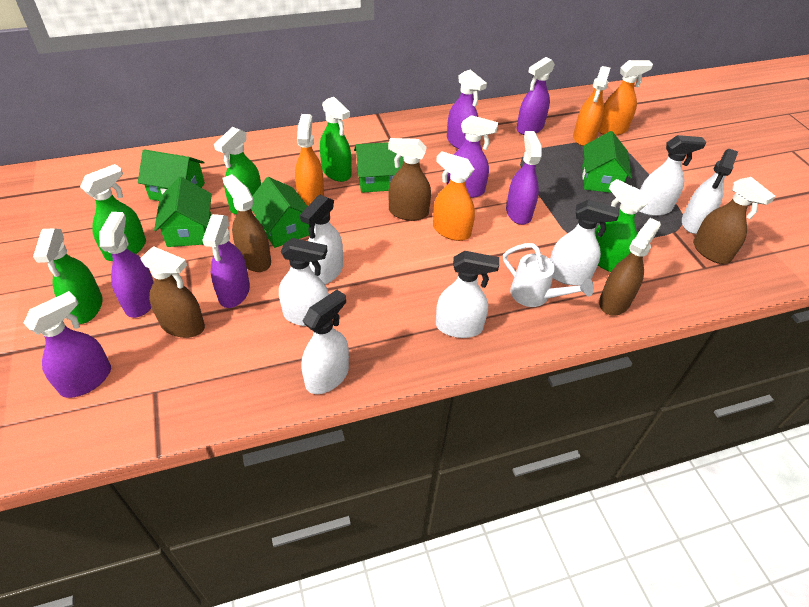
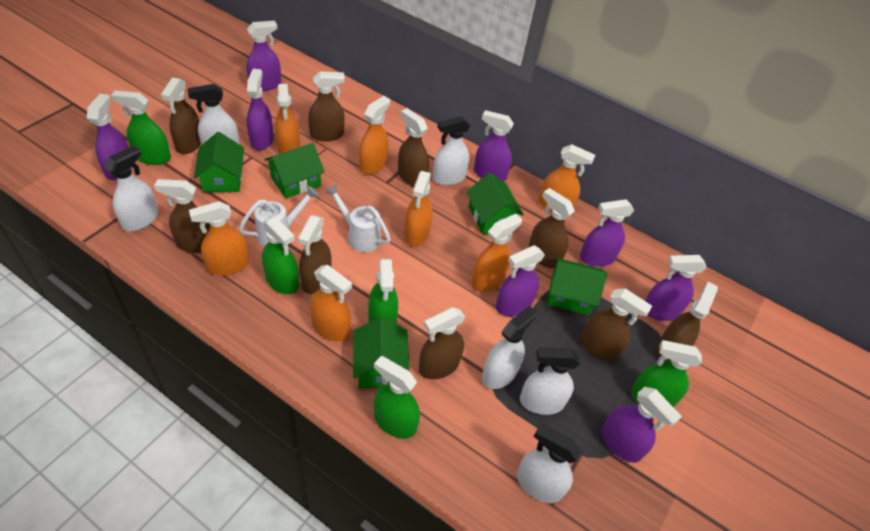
brown spray bottle: 5 -> 9
orange spray bottle: 4 -> 7
purple spray bottle: 7 -> 8
white spray bottle: 7 -> 6
white watering can: 1 -> 2

